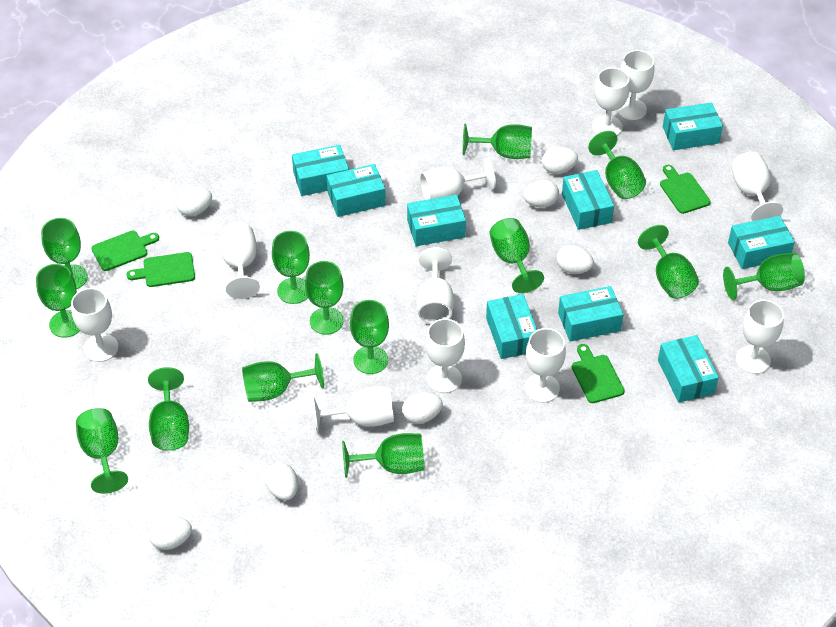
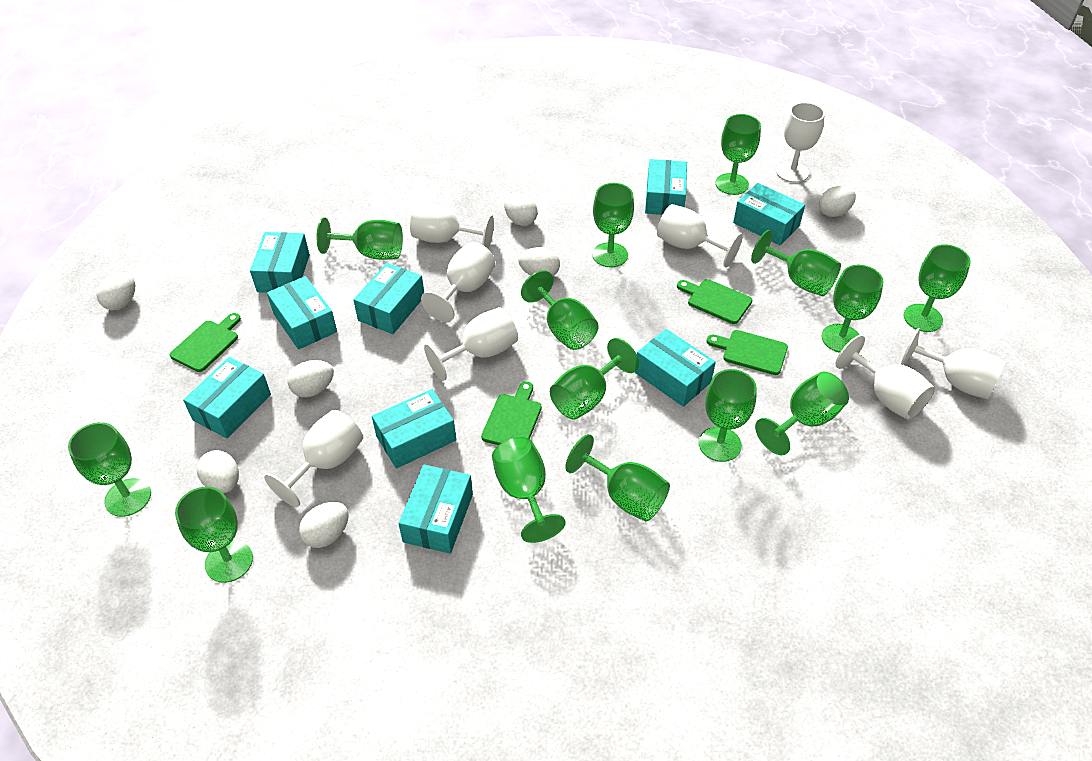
white goblet: 11 -> 8

